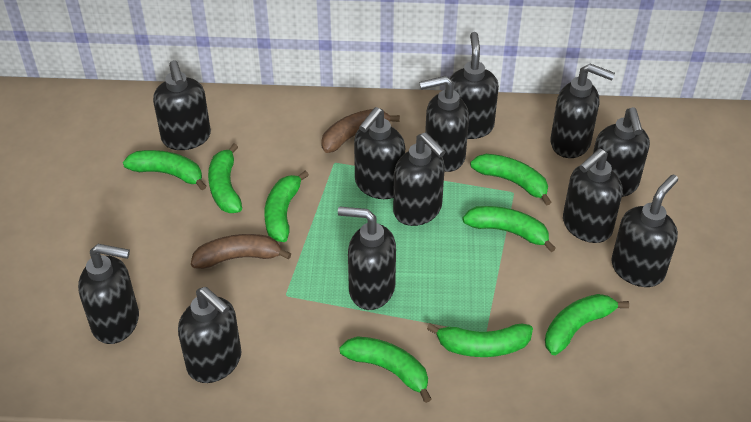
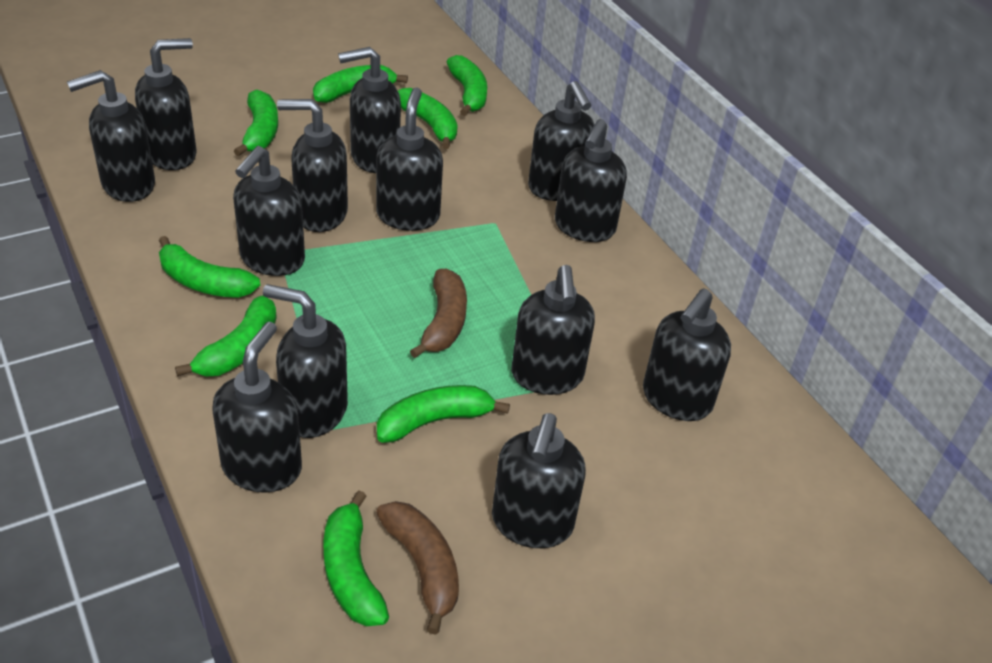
black soap dispenser: 12 -> 13

